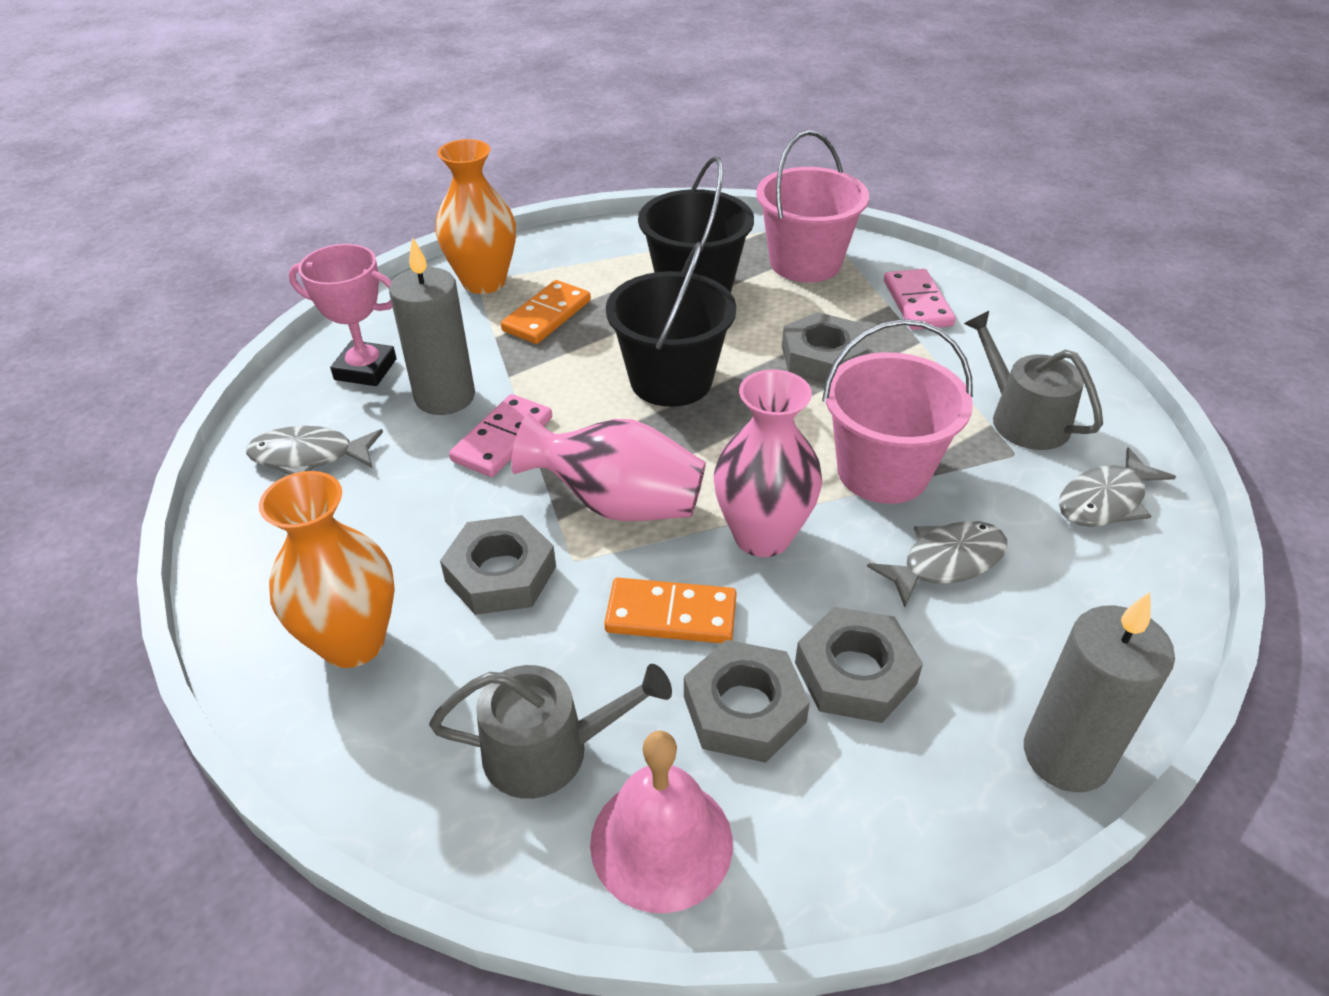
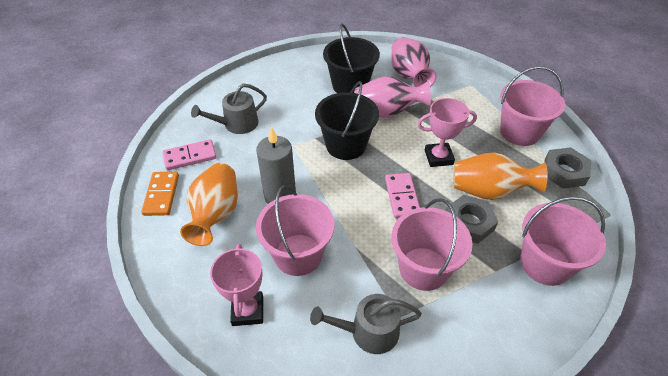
grey candle: 2 -> 1
grey fish: 3 -> 0
grey nut: 4 -> 2
orange domino: 2 -> 1
pink bell: 1 -> 0
pink bucket: 2 -> 4
pink trophy: 1 -> 2

